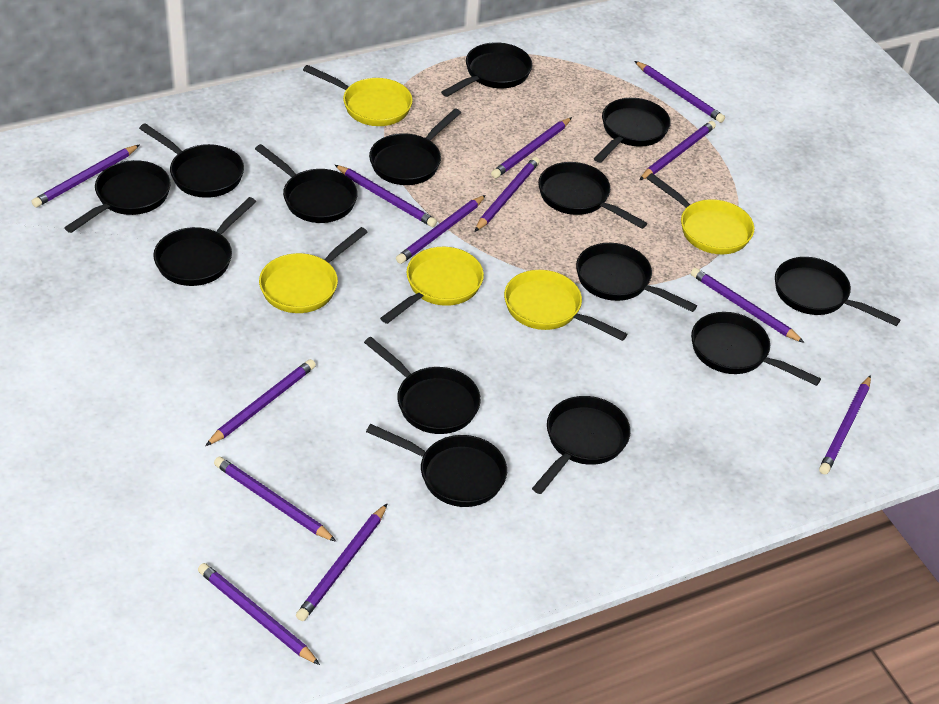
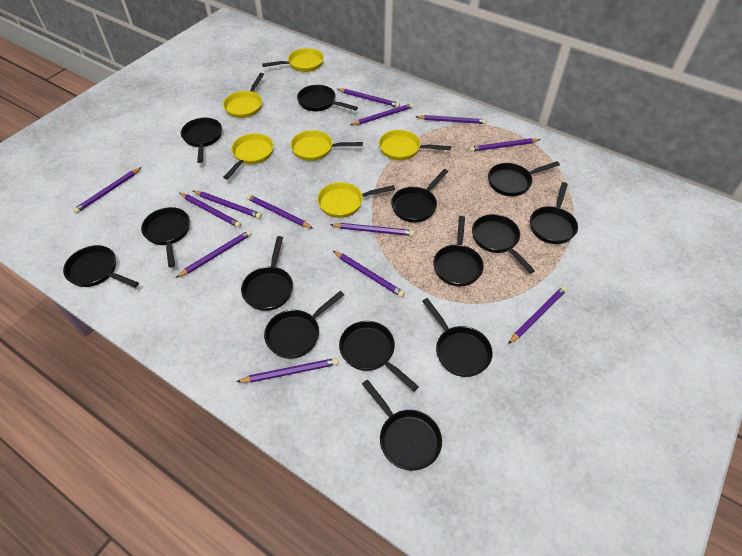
yellow pan: 5 -> 6

